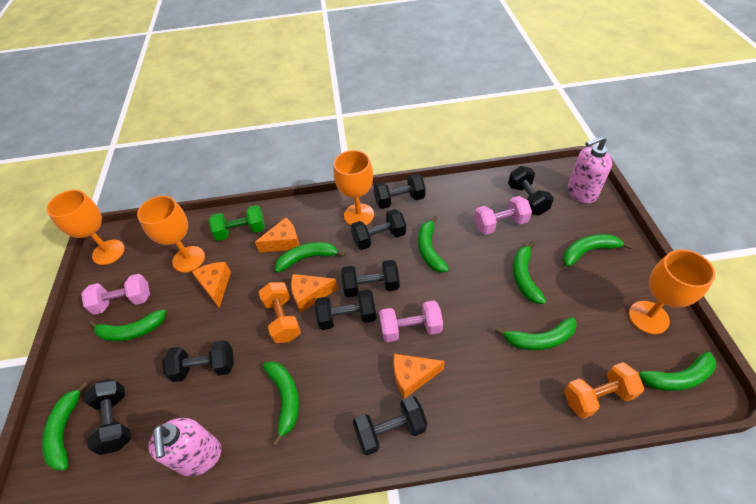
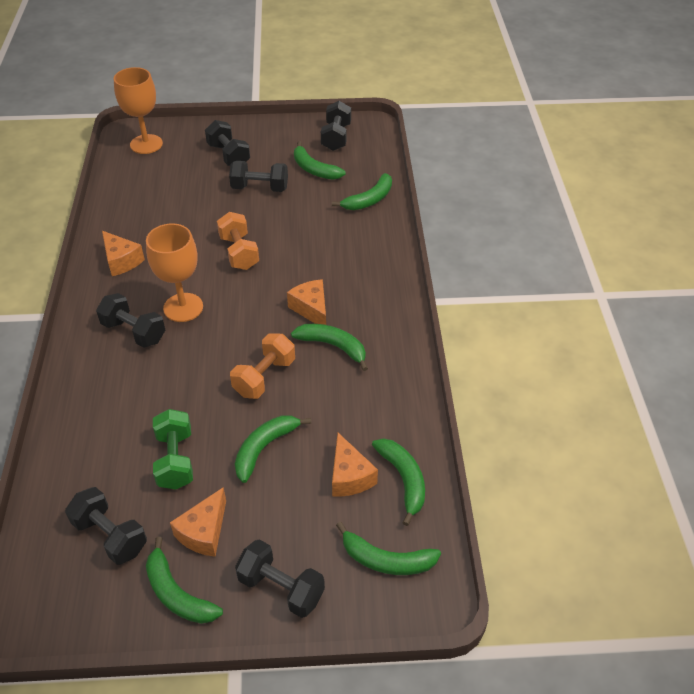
black dumbbell: 8 -> 6
green banana: 9 -> 7
orange goblet: 4 -> 2
pink dumbbell: 3 -> 0
pink soap dispenser: 2 -> 0

